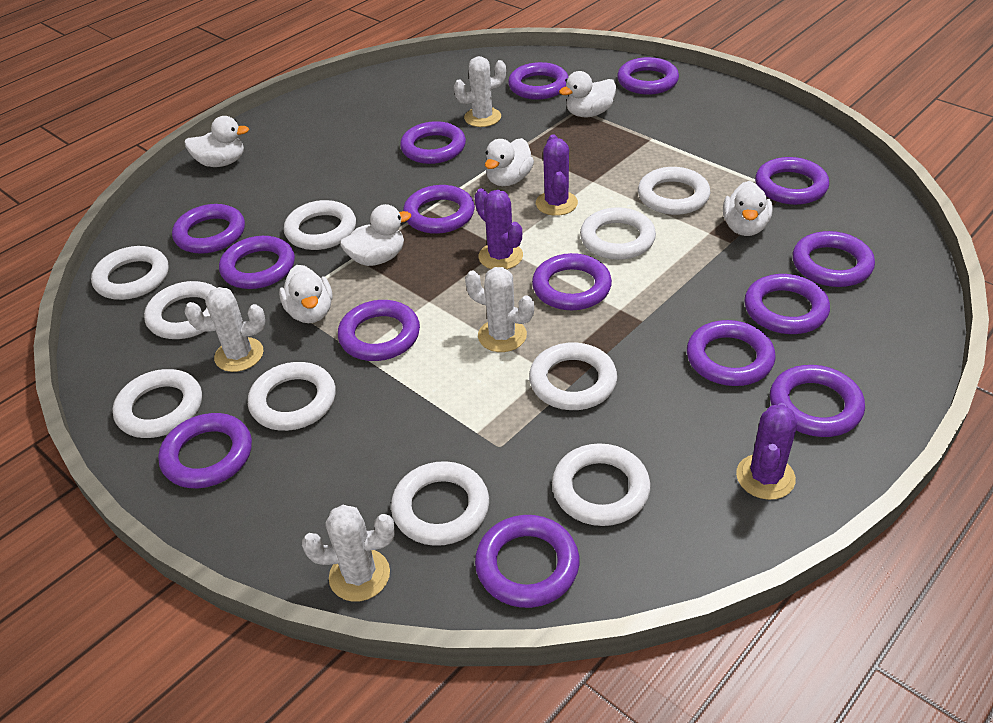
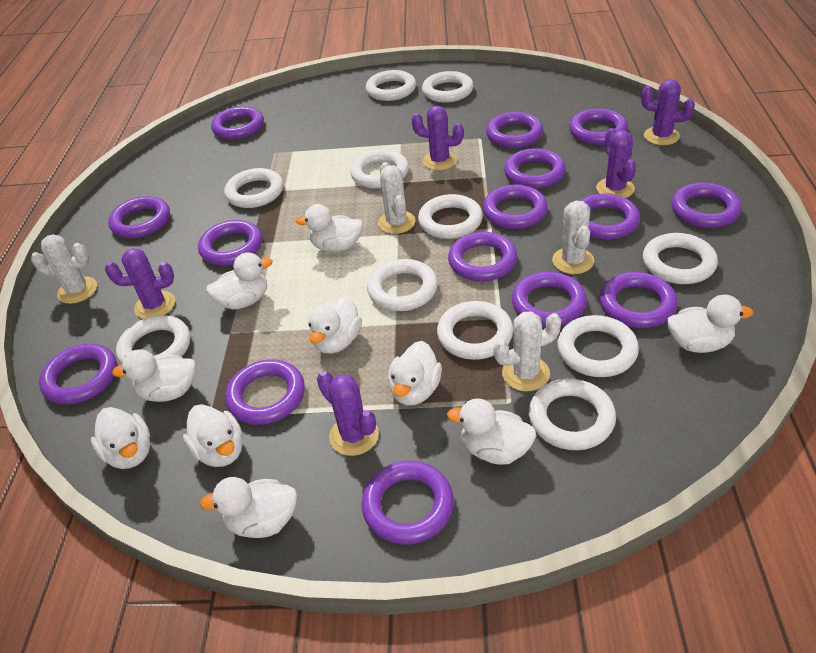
purple cactus: 3 -> 5
white duck: 6 -> 10
white ring: 10 -> 11

